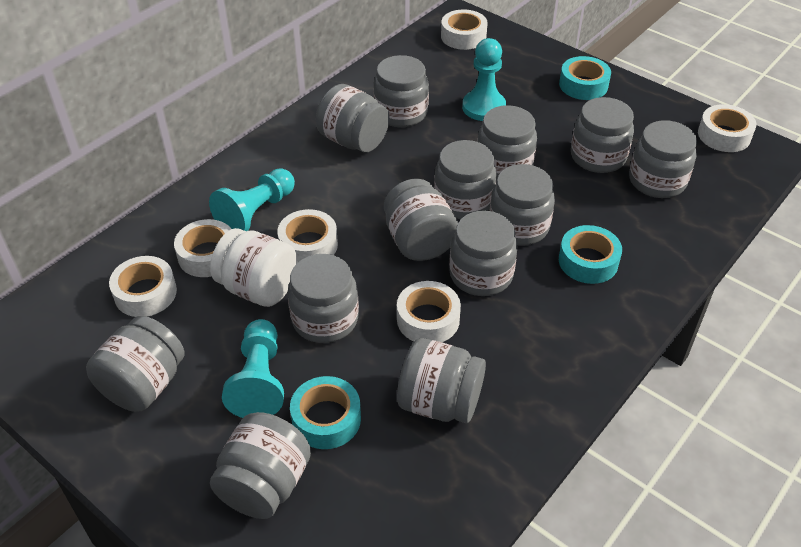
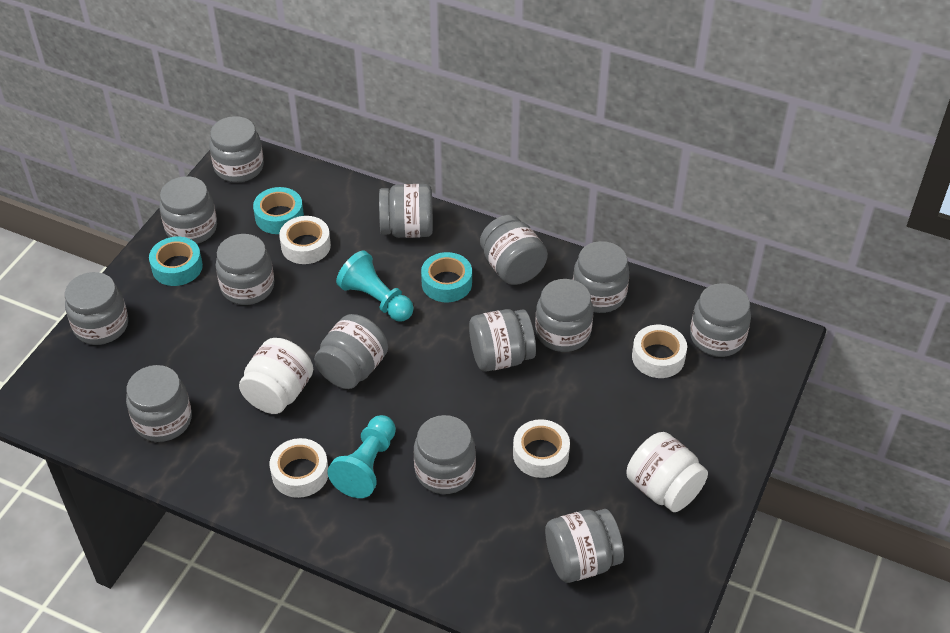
grey jar: 13 -> 14
turquoise pawn: 3 -> 2
white jar: 1 -> 2
white tape: 6 -> 4

